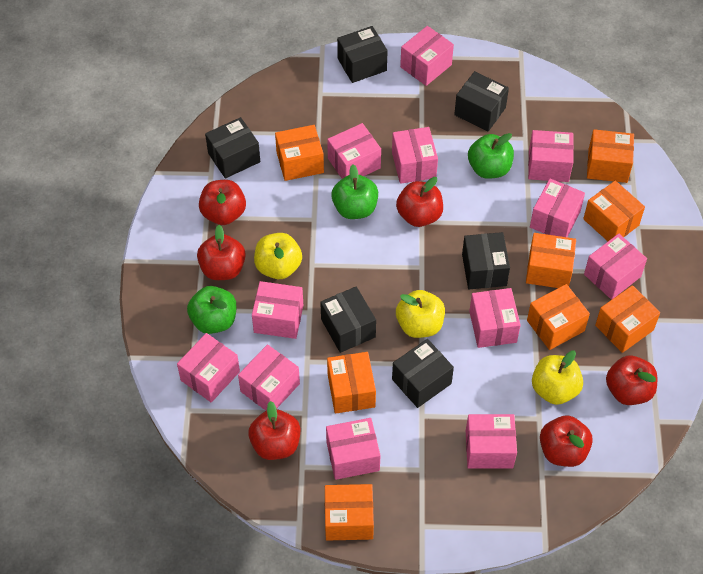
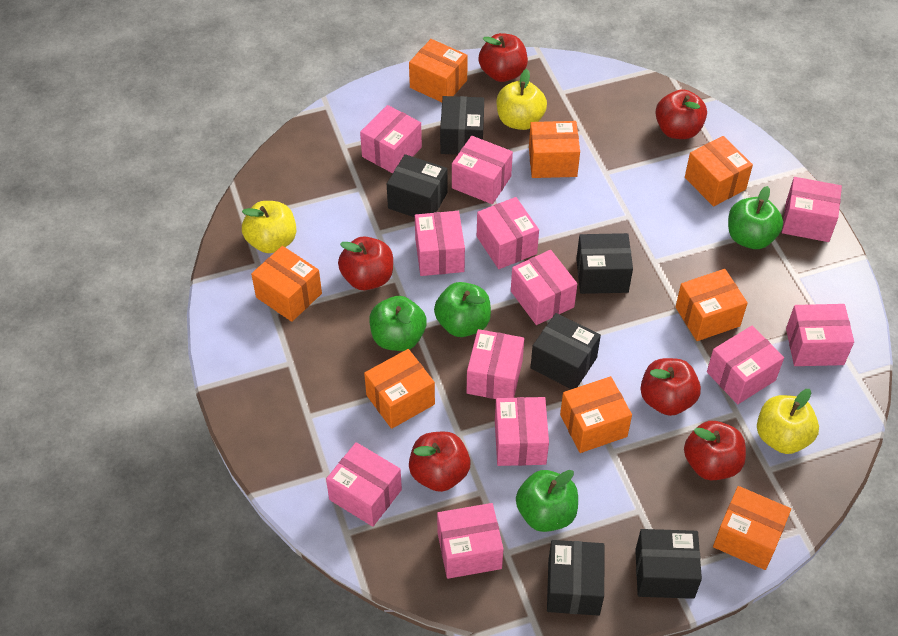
green apple: 3 -> 4

